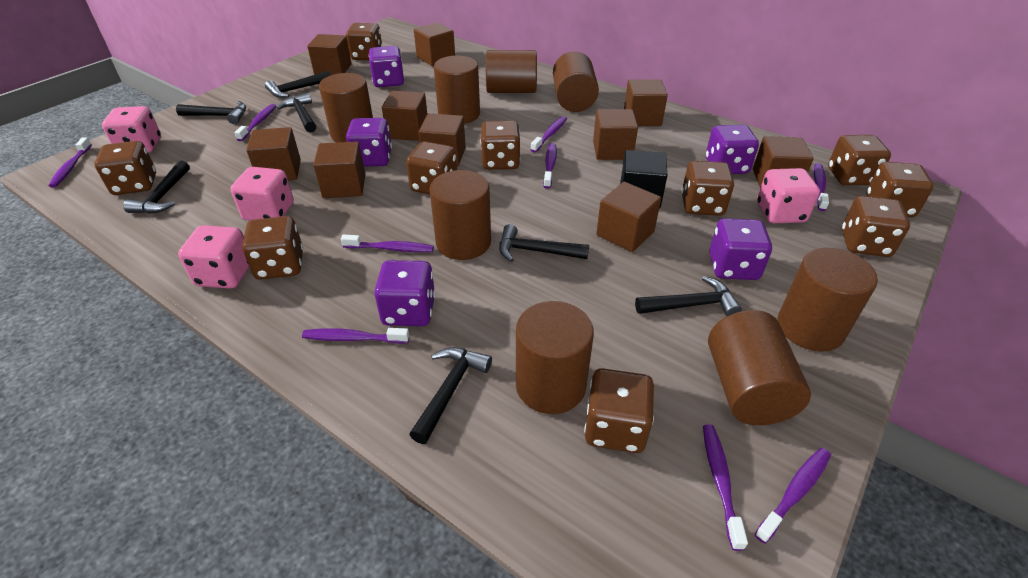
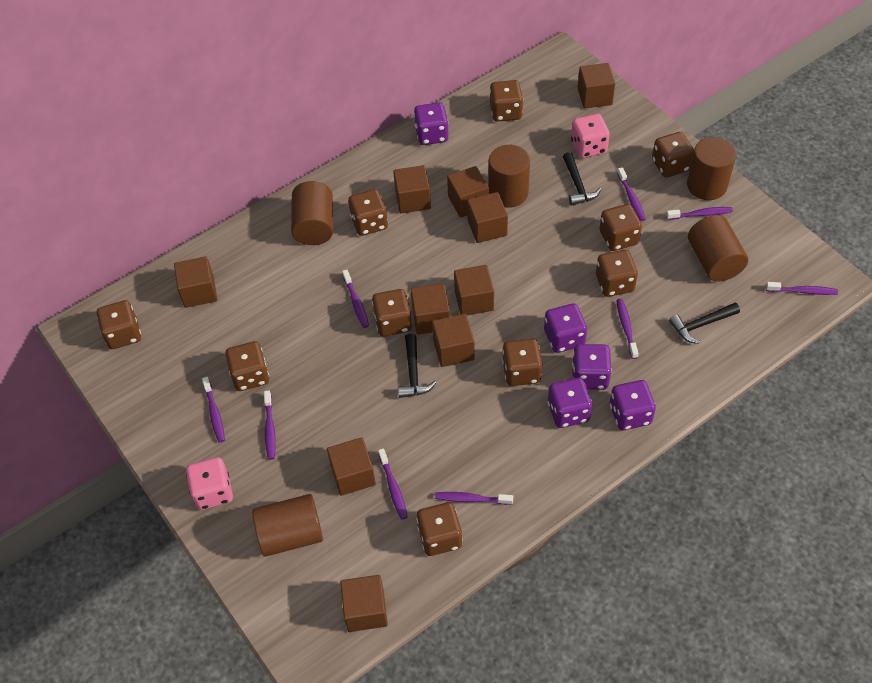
black cube: 1 -> 0
black hammer: 7 -> 3
brown cylinder: 8 -> 5
pink dice: 4 -> 2

